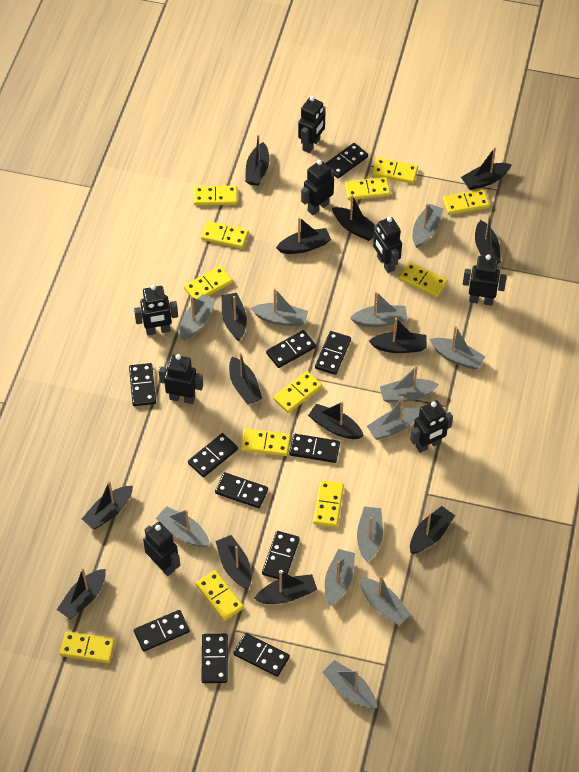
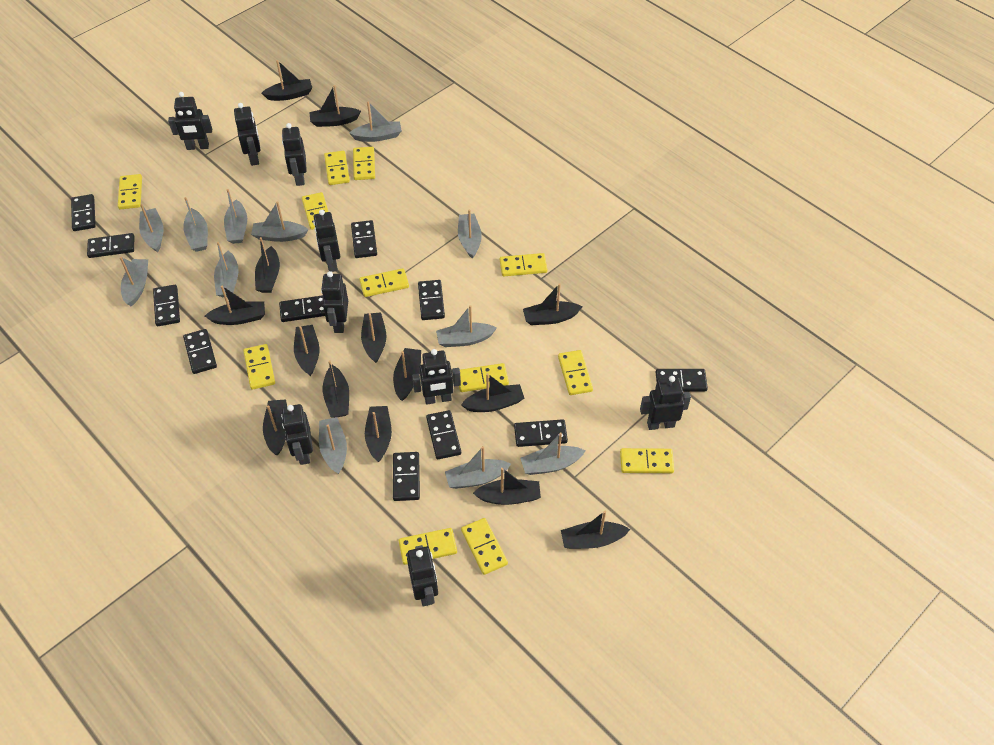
black robot: 8 -> 9

